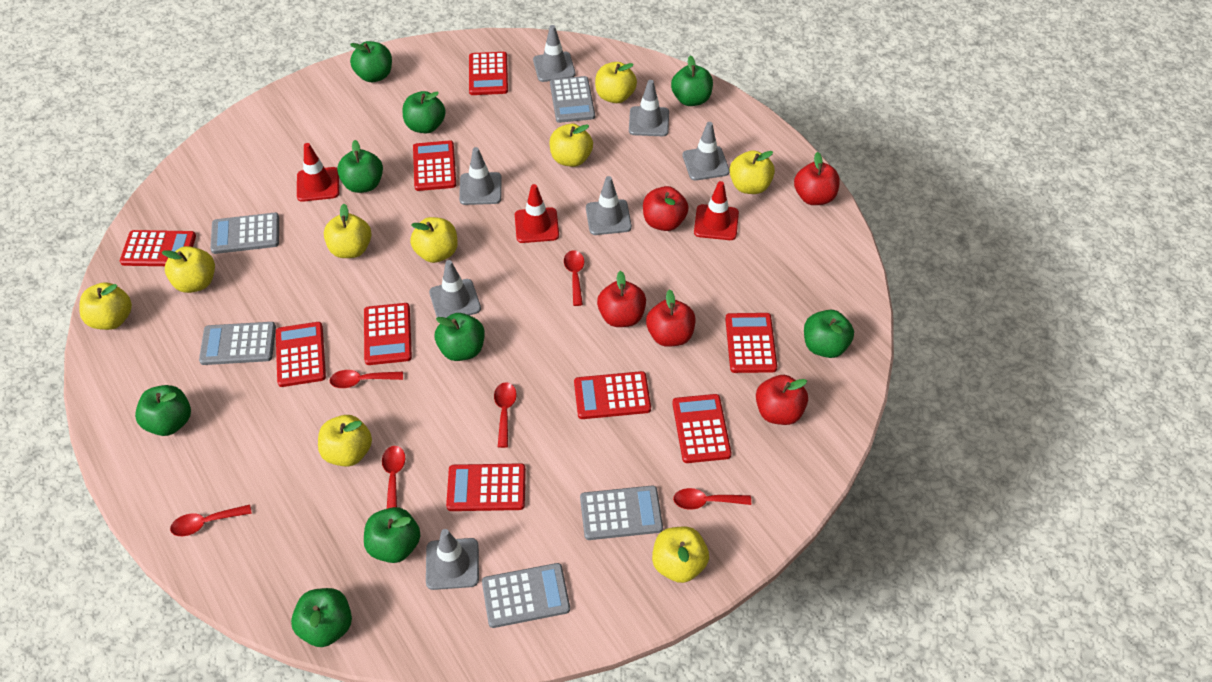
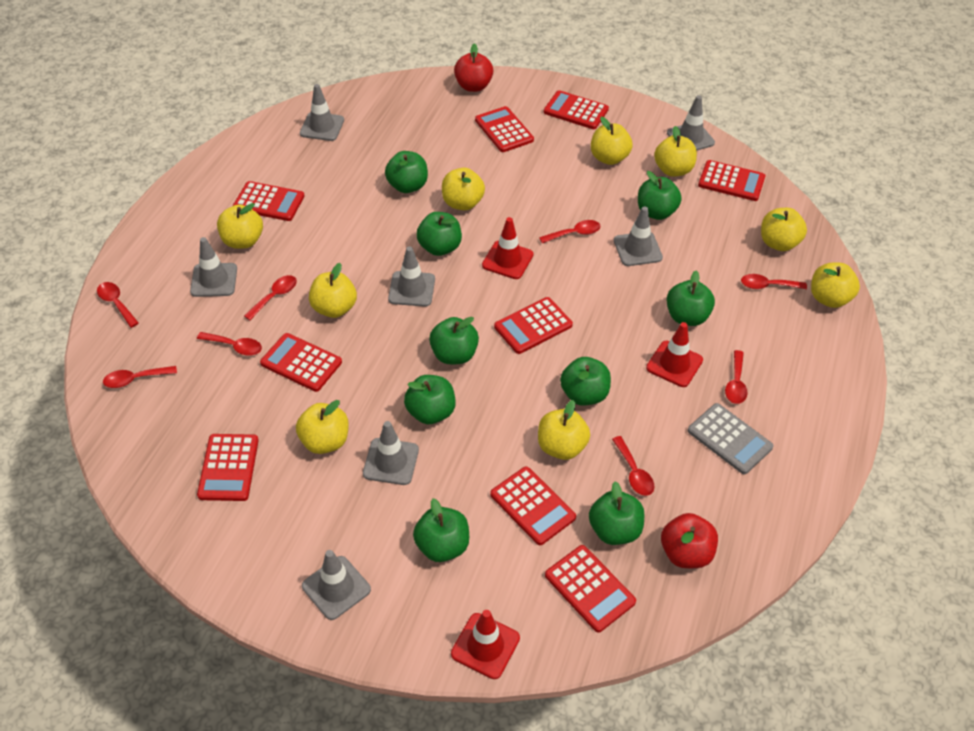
grey calculator: 5 -> 1
red apple: 5 -> 2
red spoon: 6 -> 8

